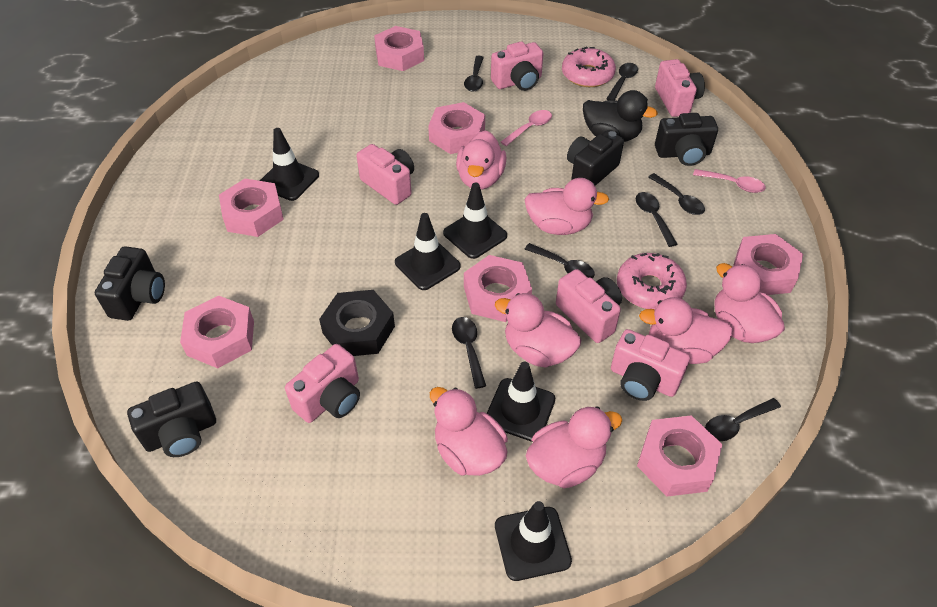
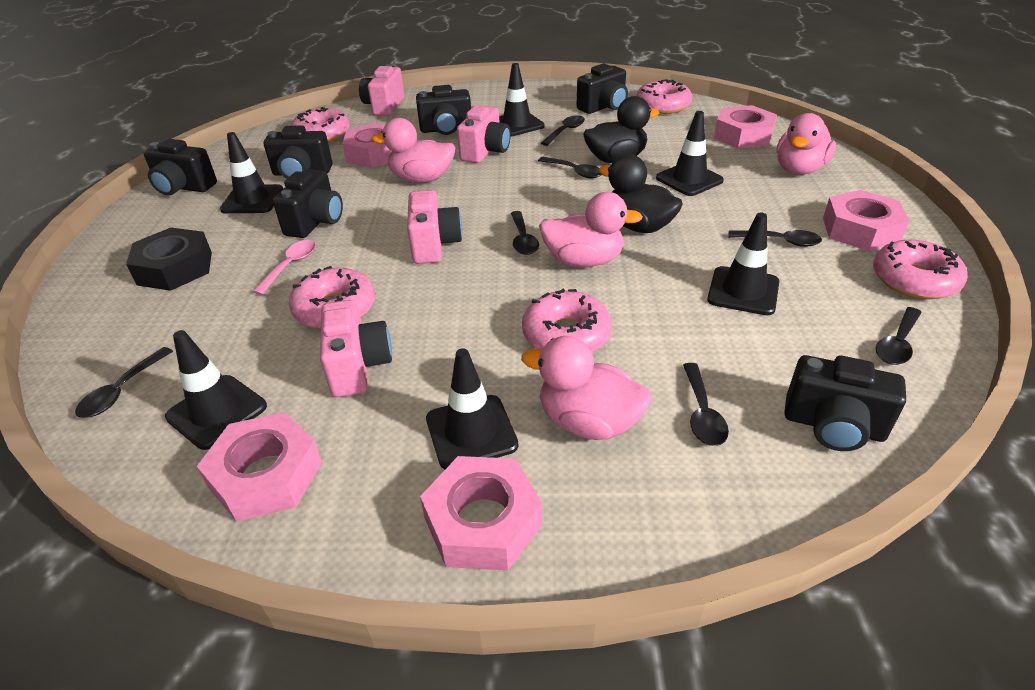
black camera: 4 -> 6
black duck: 1 -> 2
black traffic cone: 5 -> 6
pink camera: 6 -> 4
pink donut: 2 -> 5
pink duck: 7 -> 4
pink nut: 7 -> 5
pink spoon: 2 -> 1

